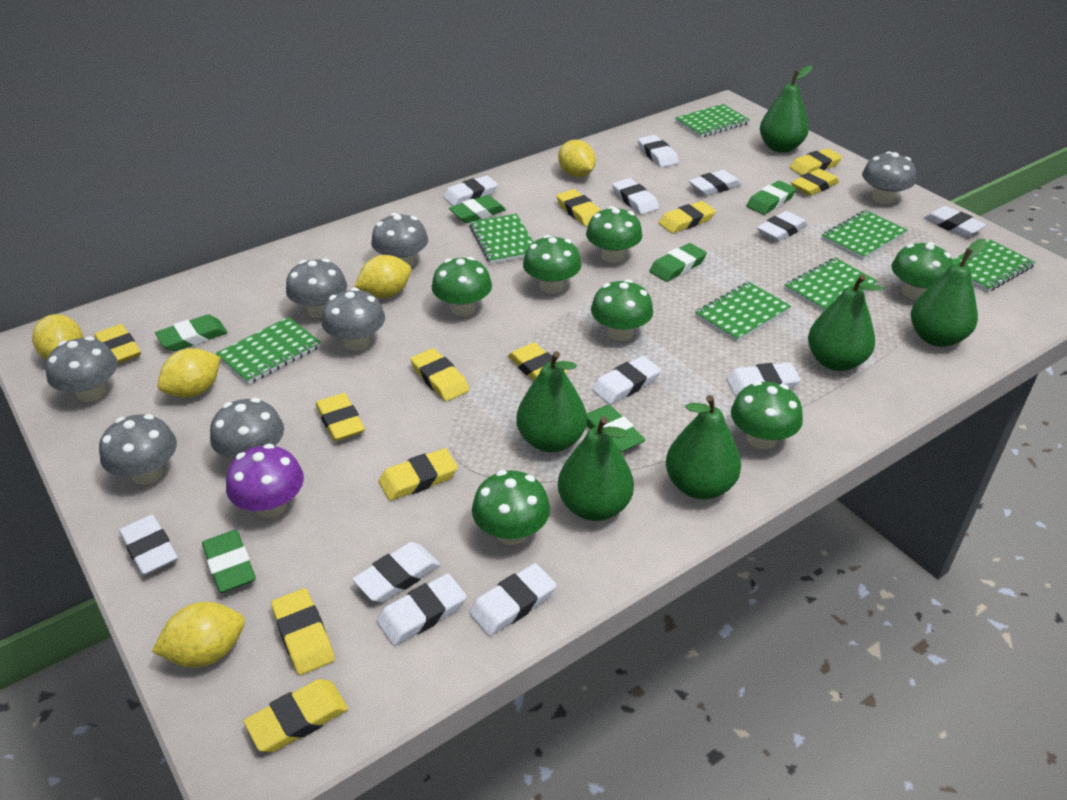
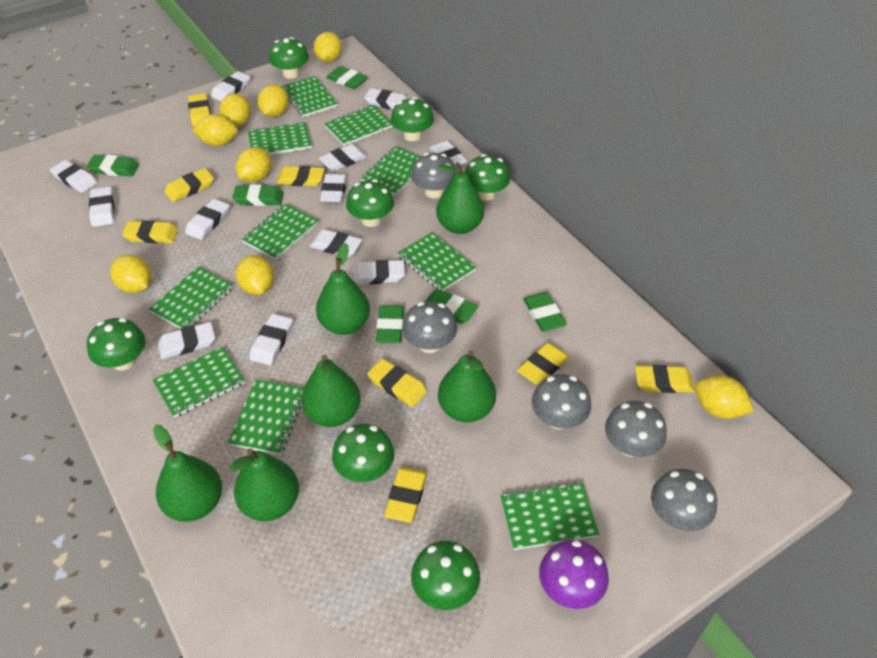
green notebook: 7 -> 10
grey mushroom: 7 -> 5
yellow eraser: 11 -> 8
yellow lemon: 5 -> 8

